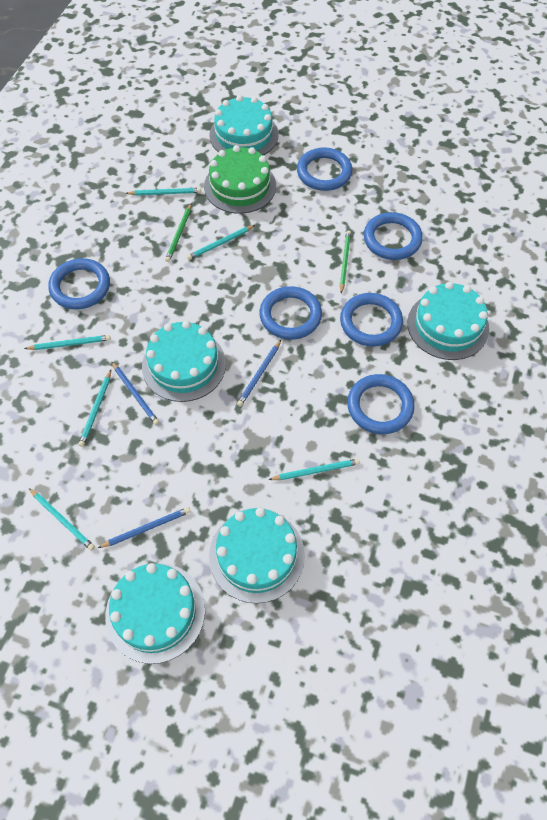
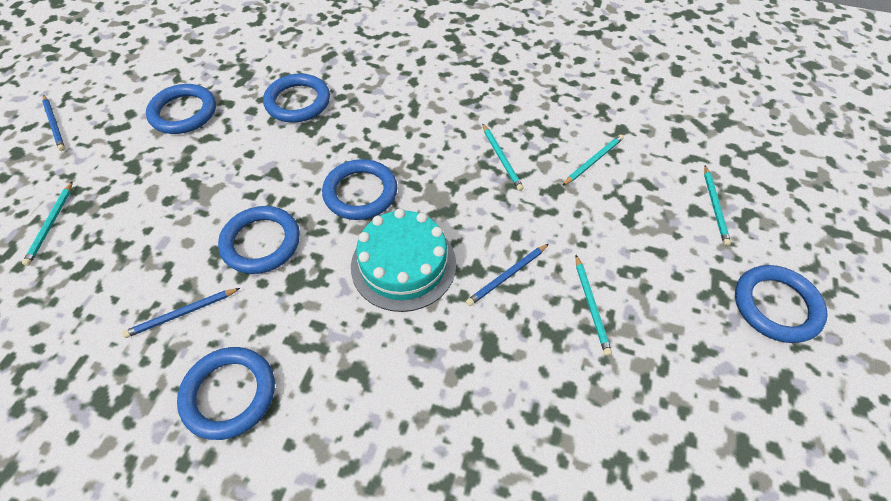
green cake: 1 -> 0
green pencil: 2 -> 0
turquoise cake: 5 -> 1
turquoise pencil: 6 -> 5

